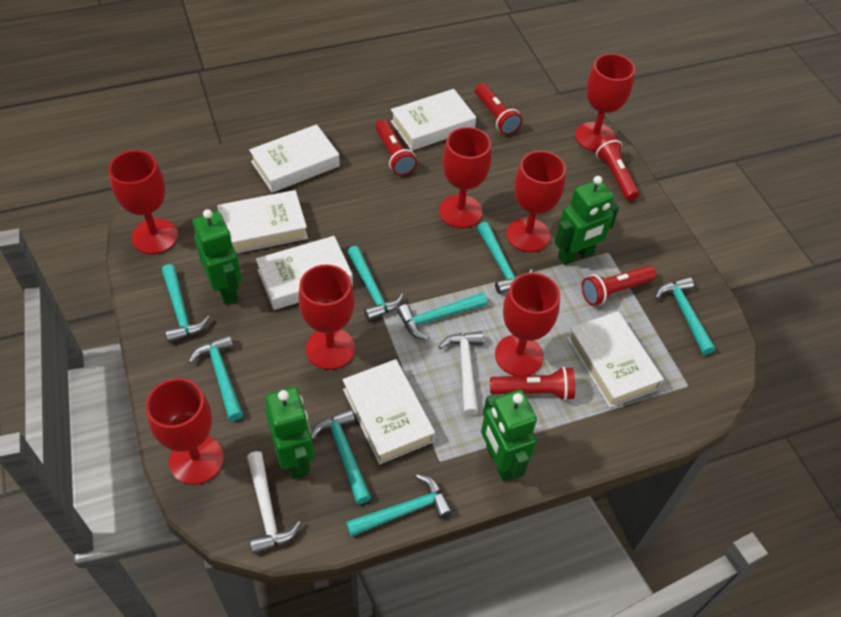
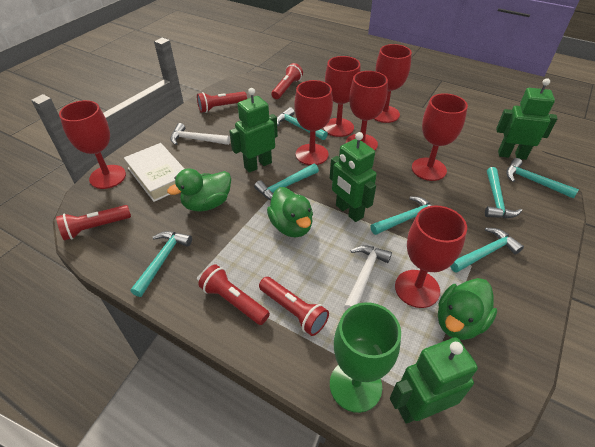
green duck: 0 -> 3
green goblet: 0 -> 1
turquoise hammer: 8 -> 7
white book: 6 -> 1

